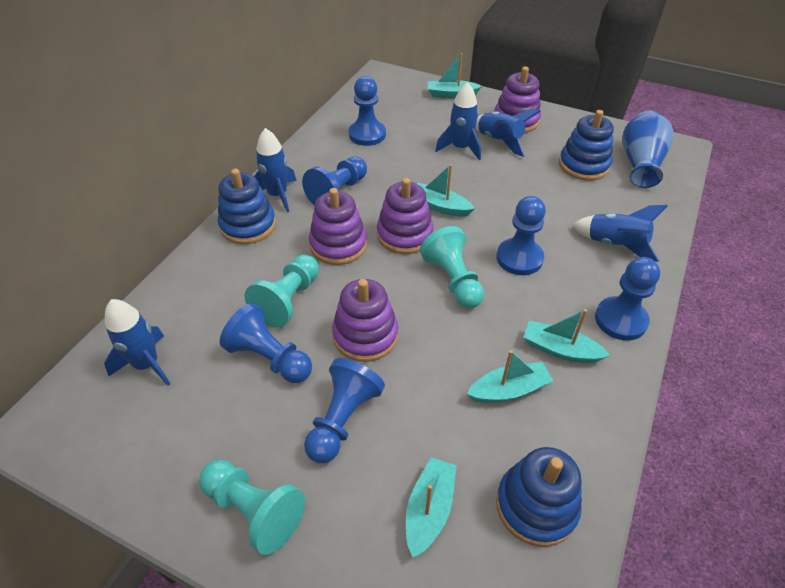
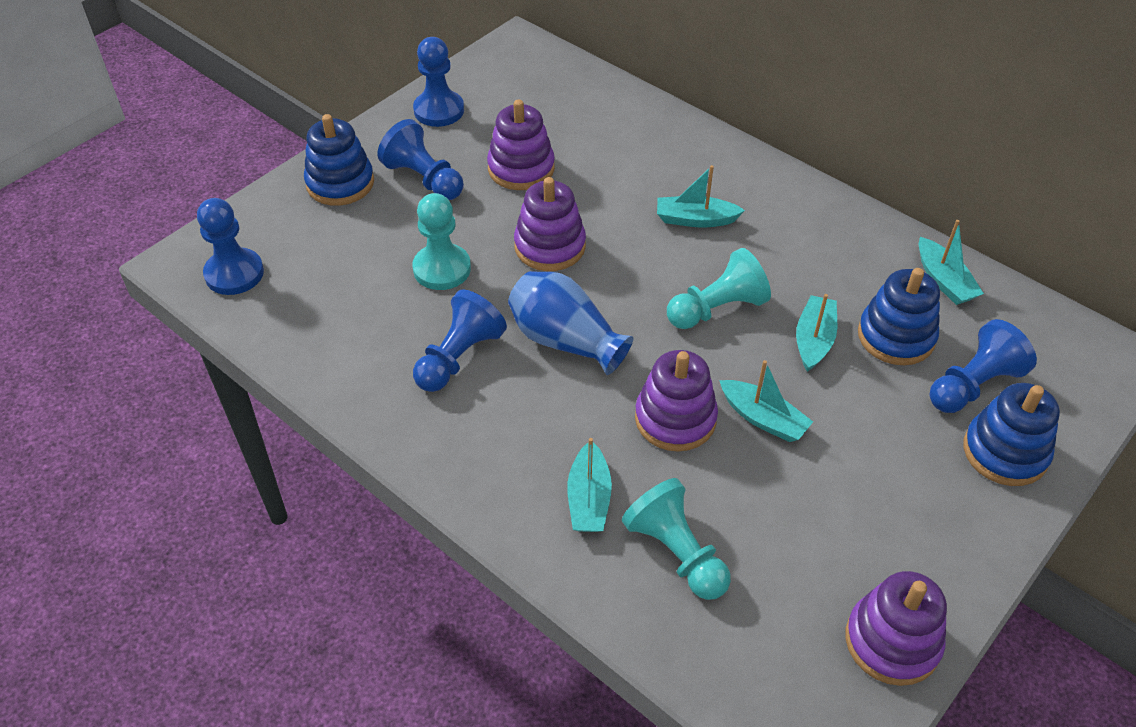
blue pawn: 6 -> 5
blue rocket: 5 -> 0

